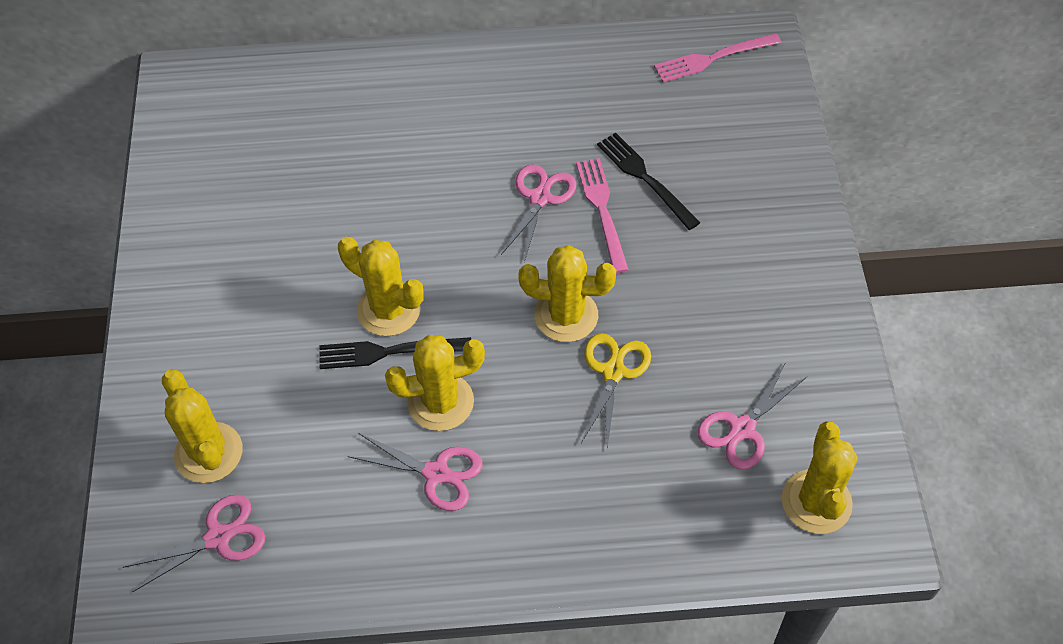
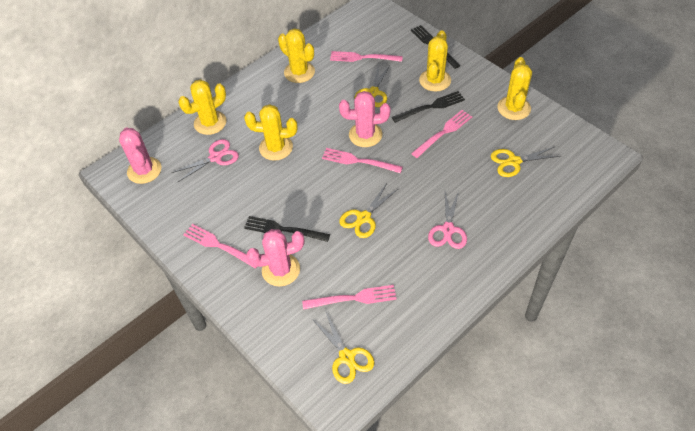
black fork: 2 -> 3
pink cactus: 0 -> 3
pink fork: 2 -> 5
pink scissors: 4 -> 2
yellow scissors: 1 -> 4

